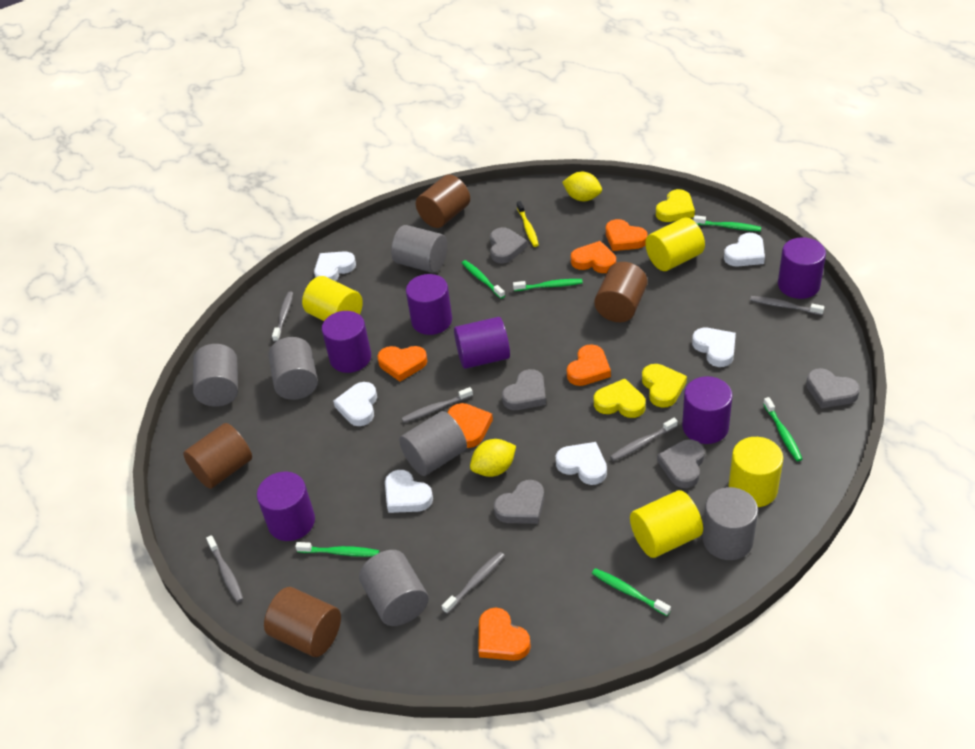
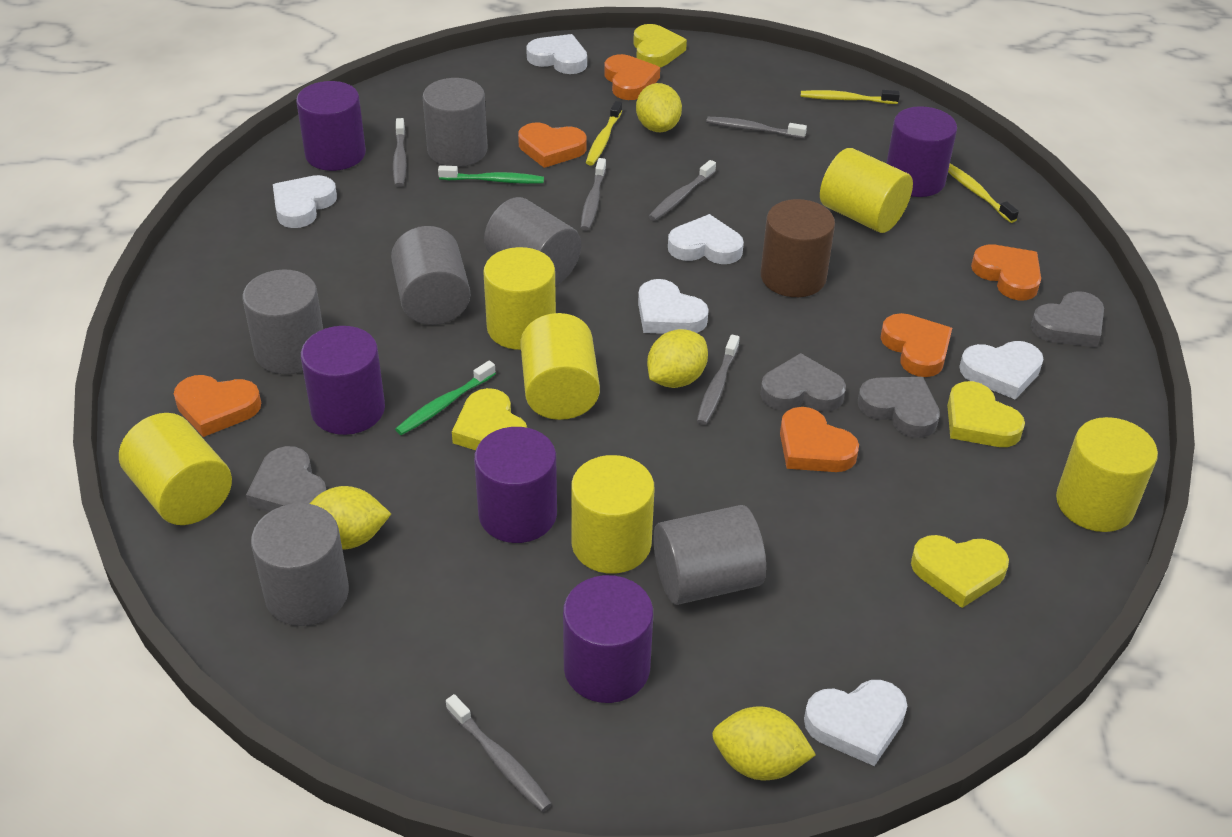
brown cylinder: 4 -> 1
green toothbrush: 6 -> 2
grey heart: 5 -> 4
purple cylinder: 6 -> 5
yellow cylinder: 4 -> 6
yellow heart: 3 -> 4
yellow lemon: 2 -> 4
yellow toothbrush: 1 -> 3

